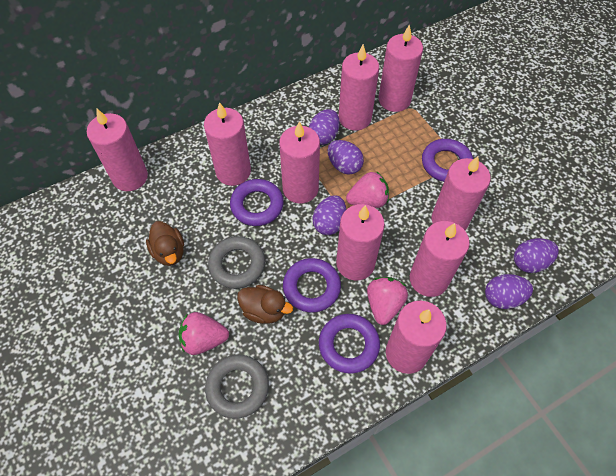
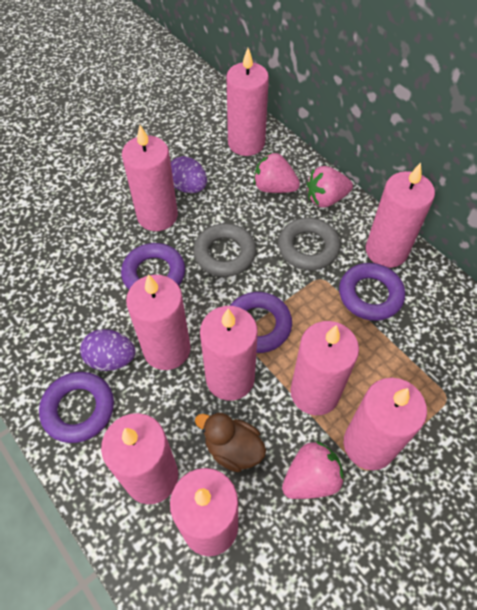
brown duck: 2 -> 1
purple egg: 5 -> 2

